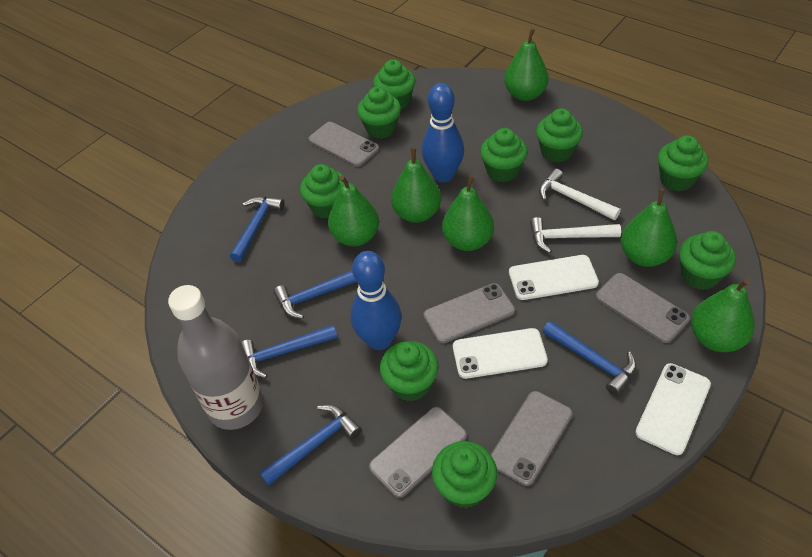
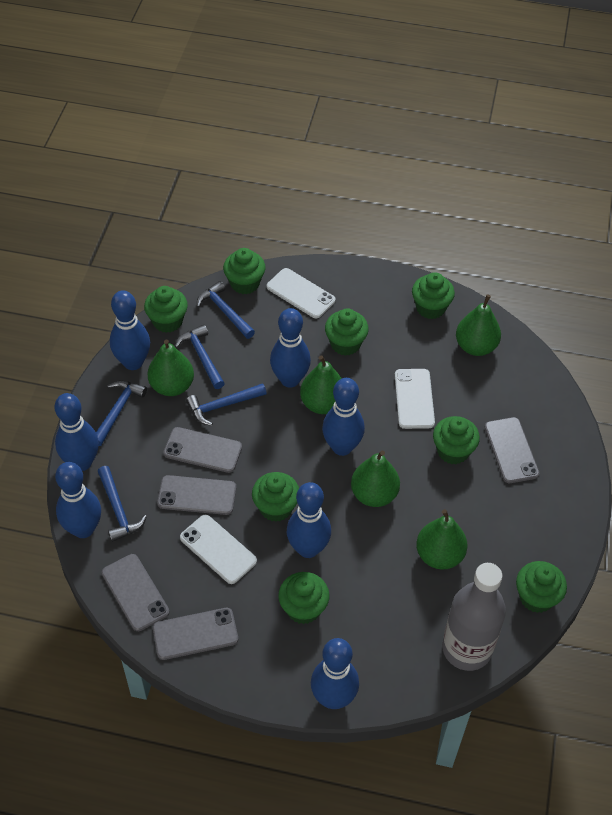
blue bowling pin: 2 -> 7
green cupcake: 9 -> 8
green pear: 6 -> 5
white hammer: 2 -> 0

